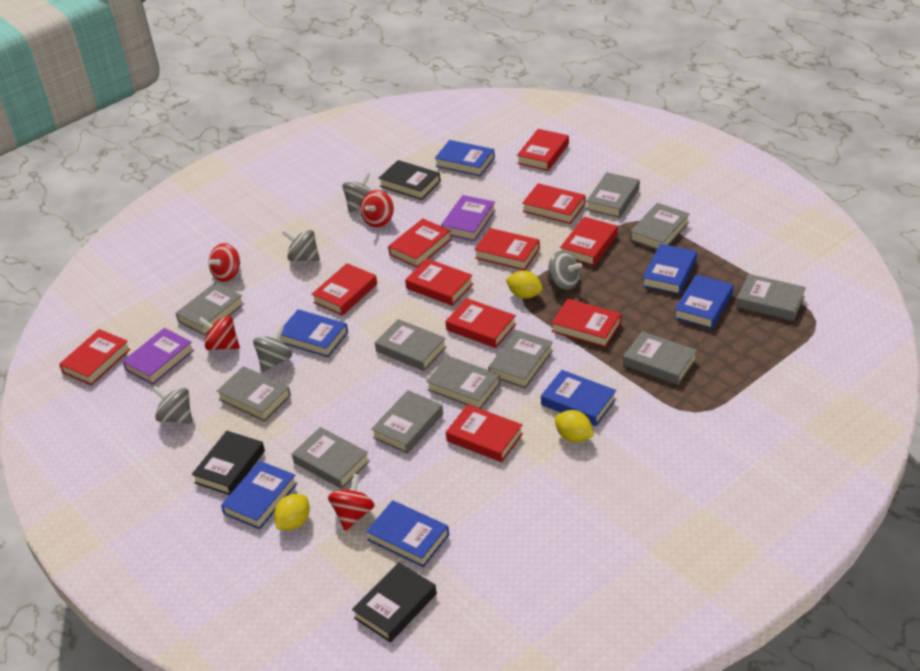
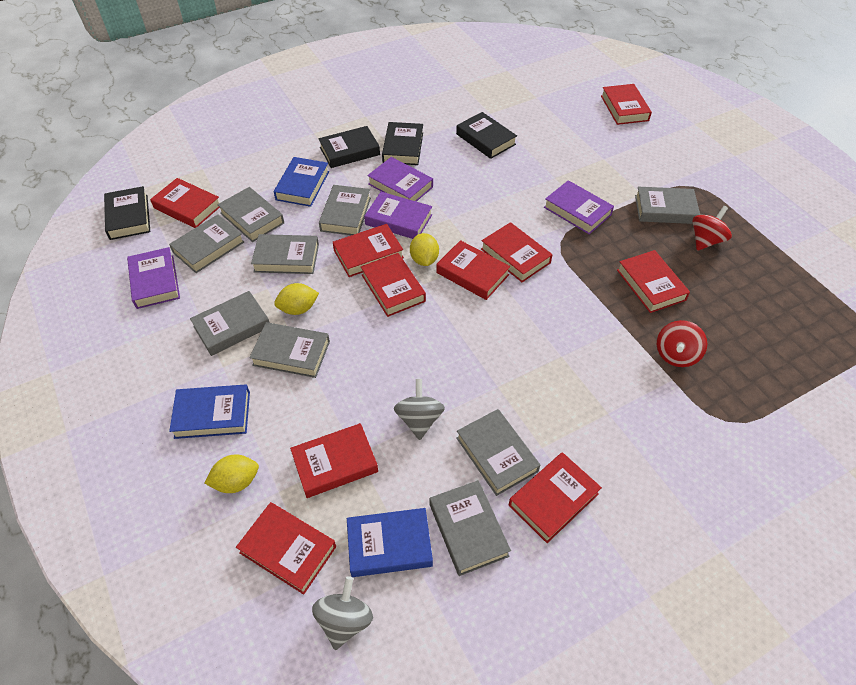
black book: 3 -> 4
blue book: 7 -> 3
grey book: 11 -> 9
grey spinning top: 5 -> 2
purple book: 2 -> 4
red book: 11 -> 10
red spinning top: 4 -> 2

